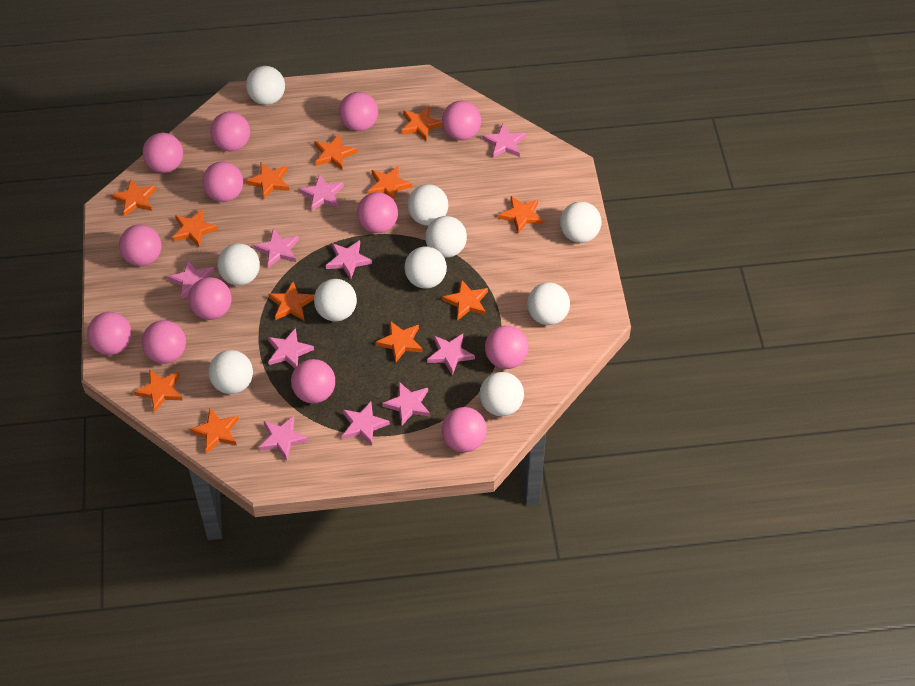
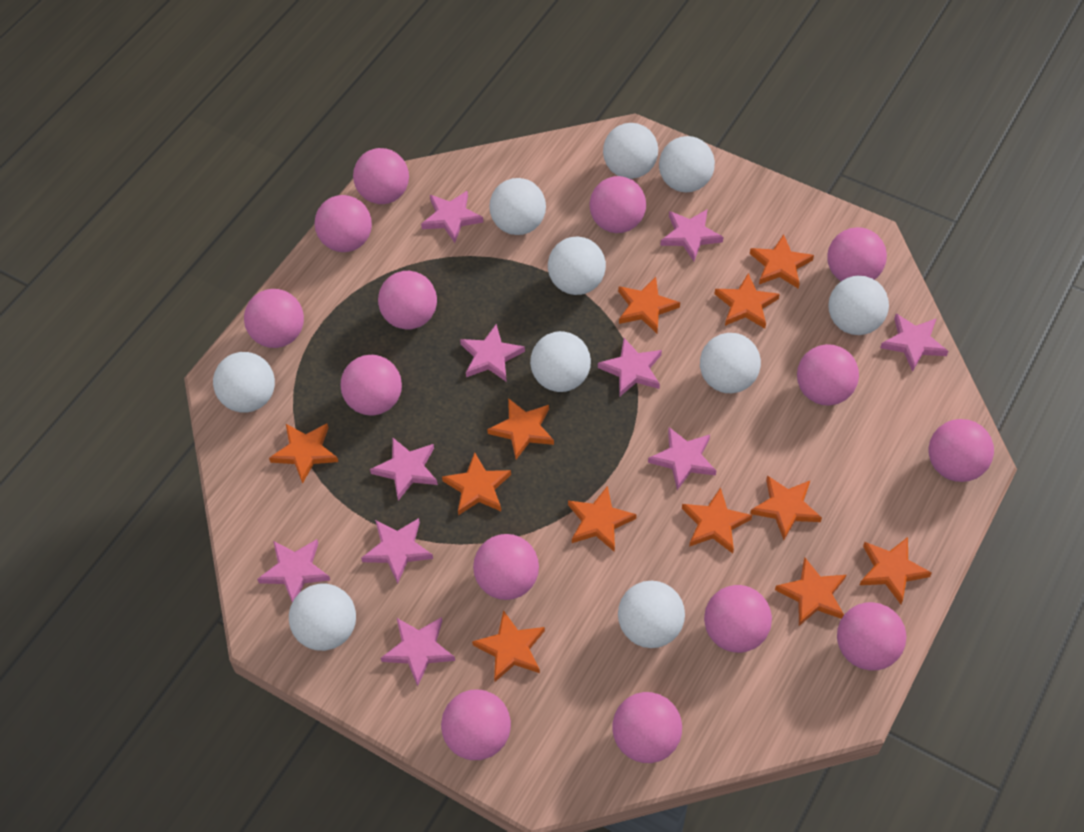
pink ball: 13 -> 14

